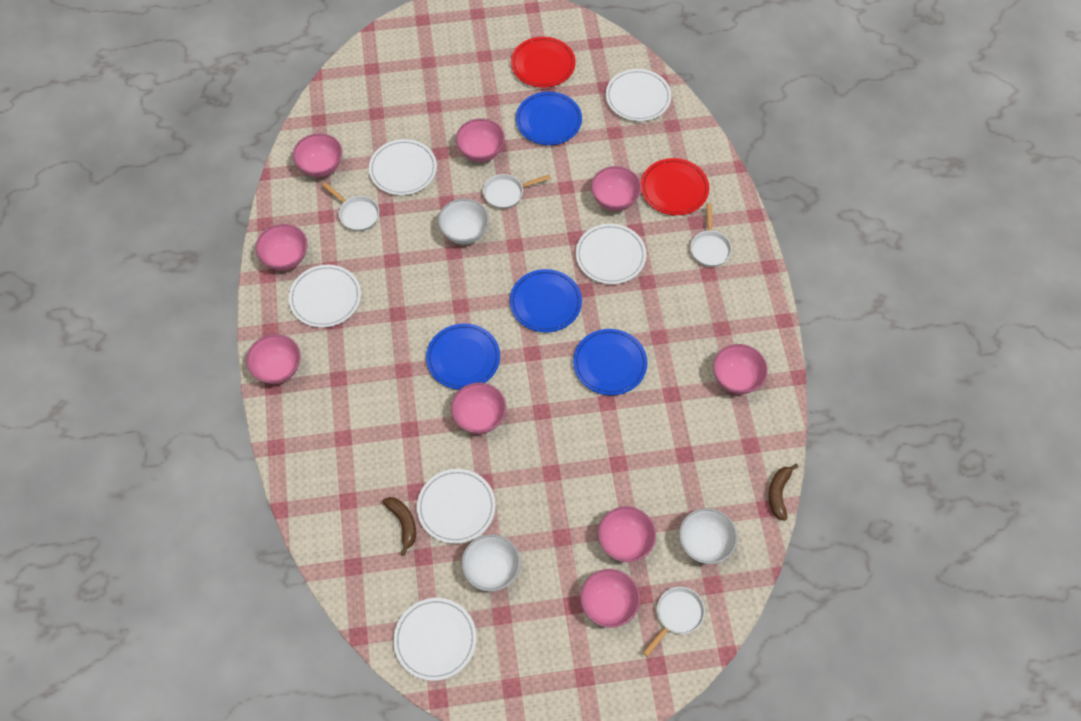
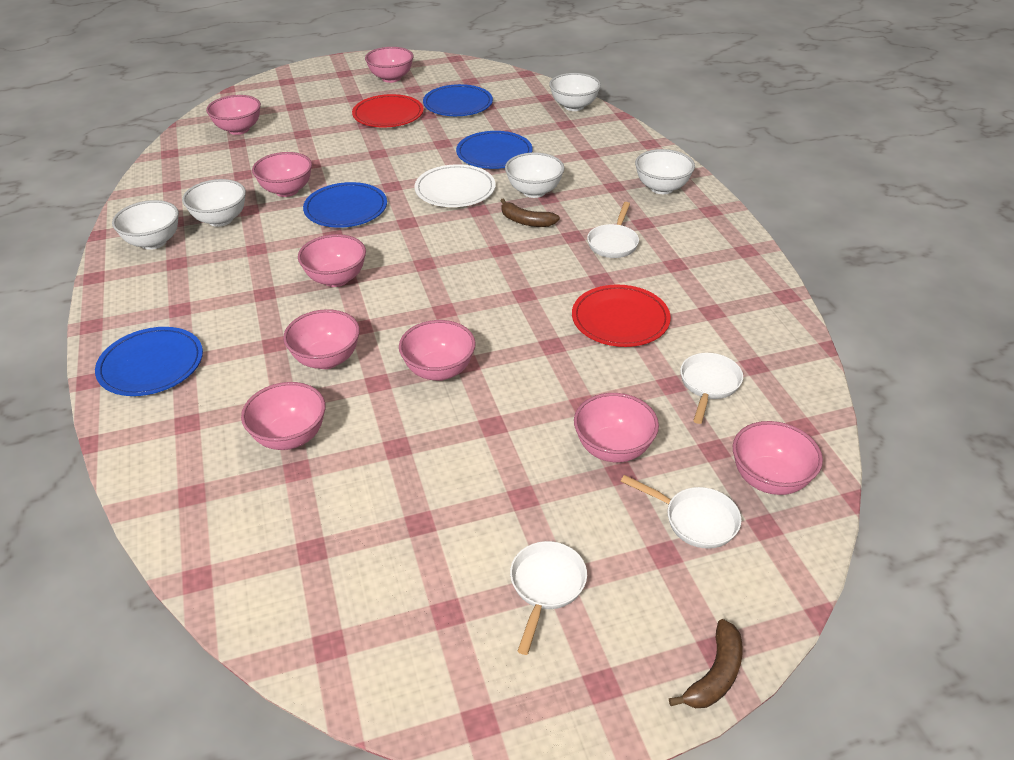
white bowl: 3 -> 5
white plate: 6 -> 1

